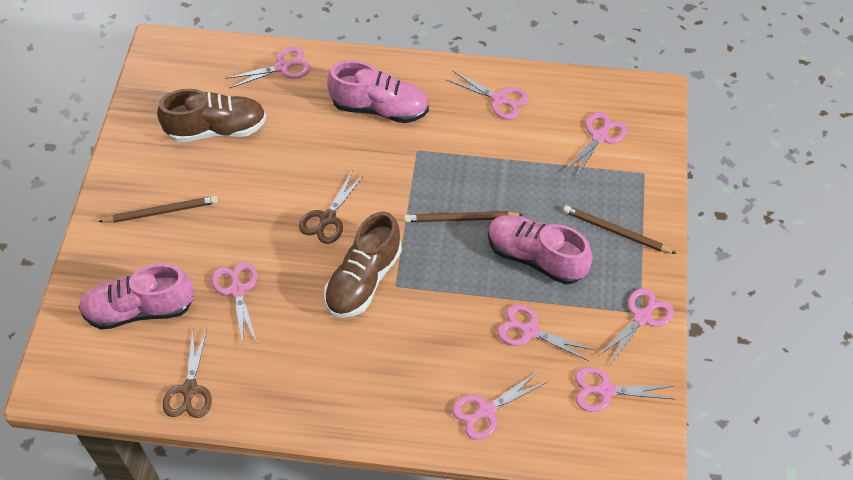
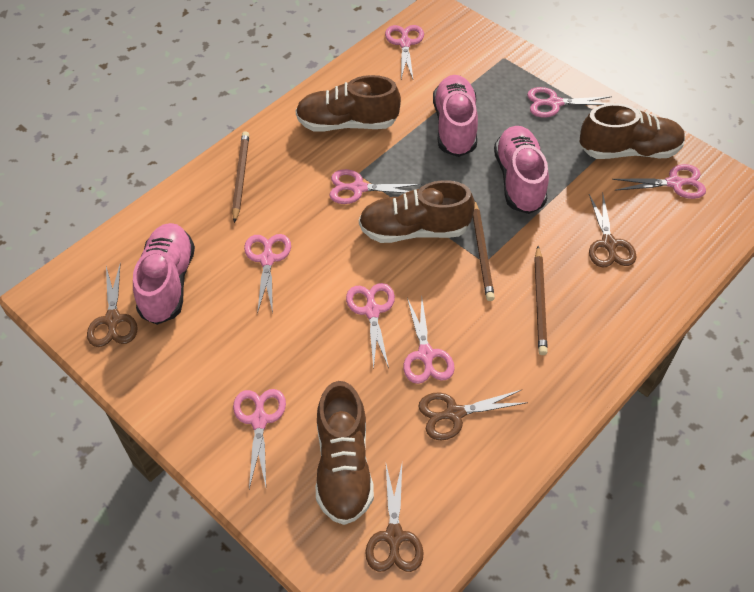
brown scissors: 2 -> 4
brown shoe: 2 -> 4

